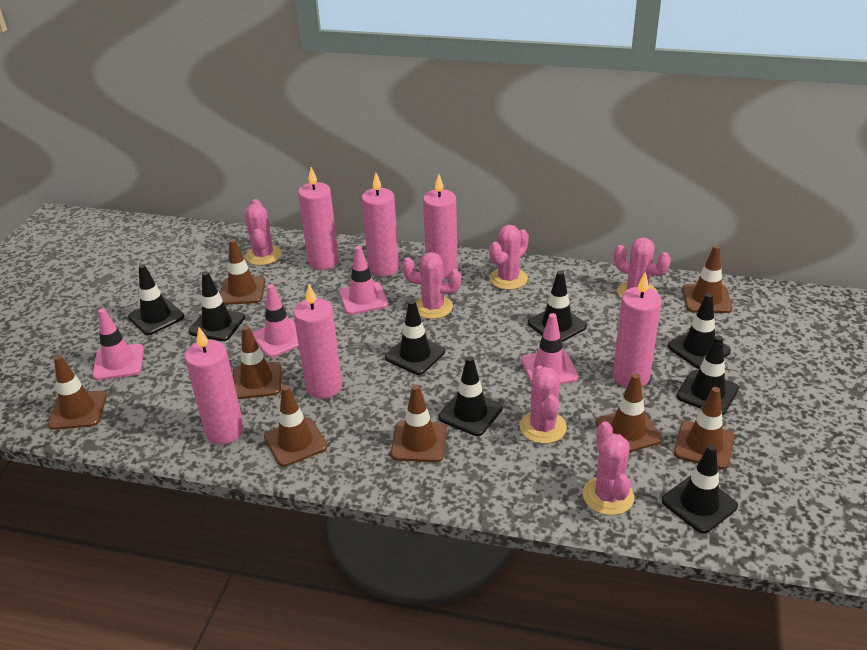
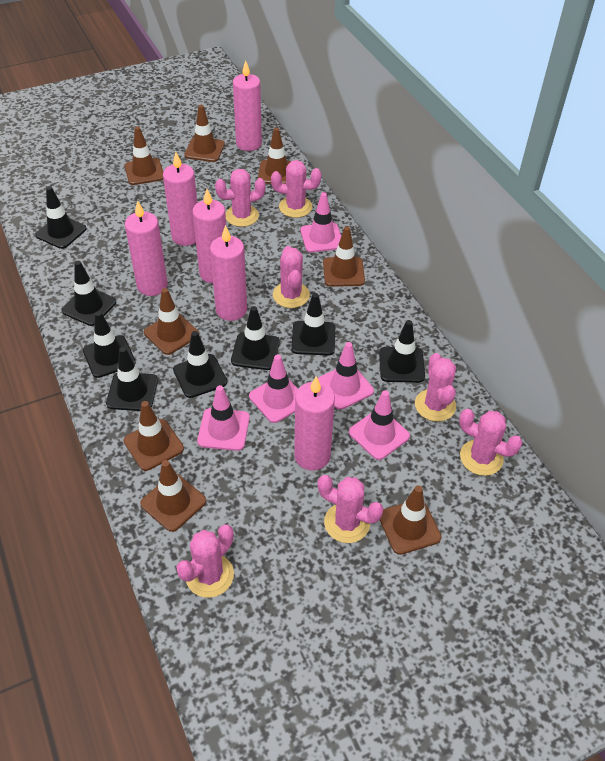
pink cactus: 6 -> 7
pink traffic cone: 4 -> 5

